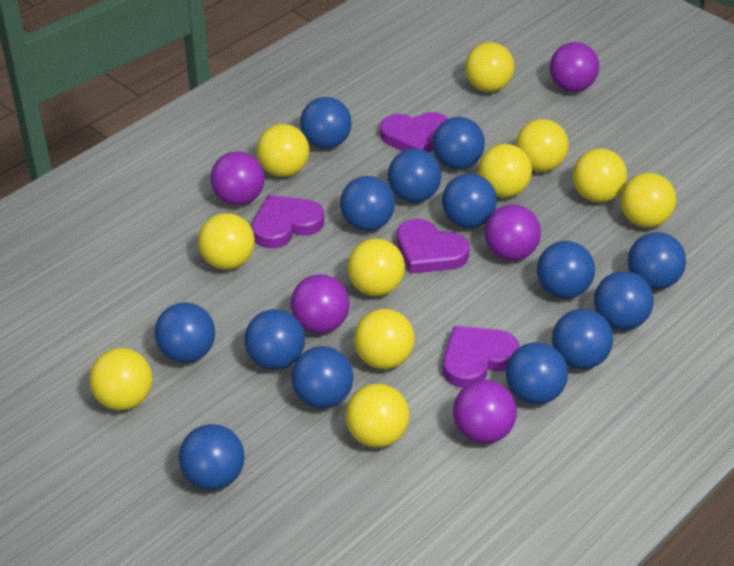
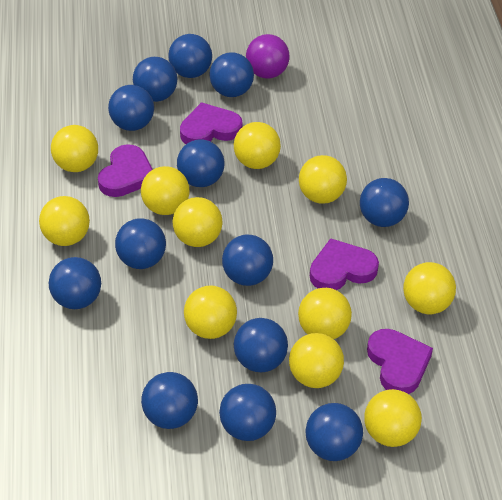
blue ball: 14 -> 13
purple ball: 5 -> 1

